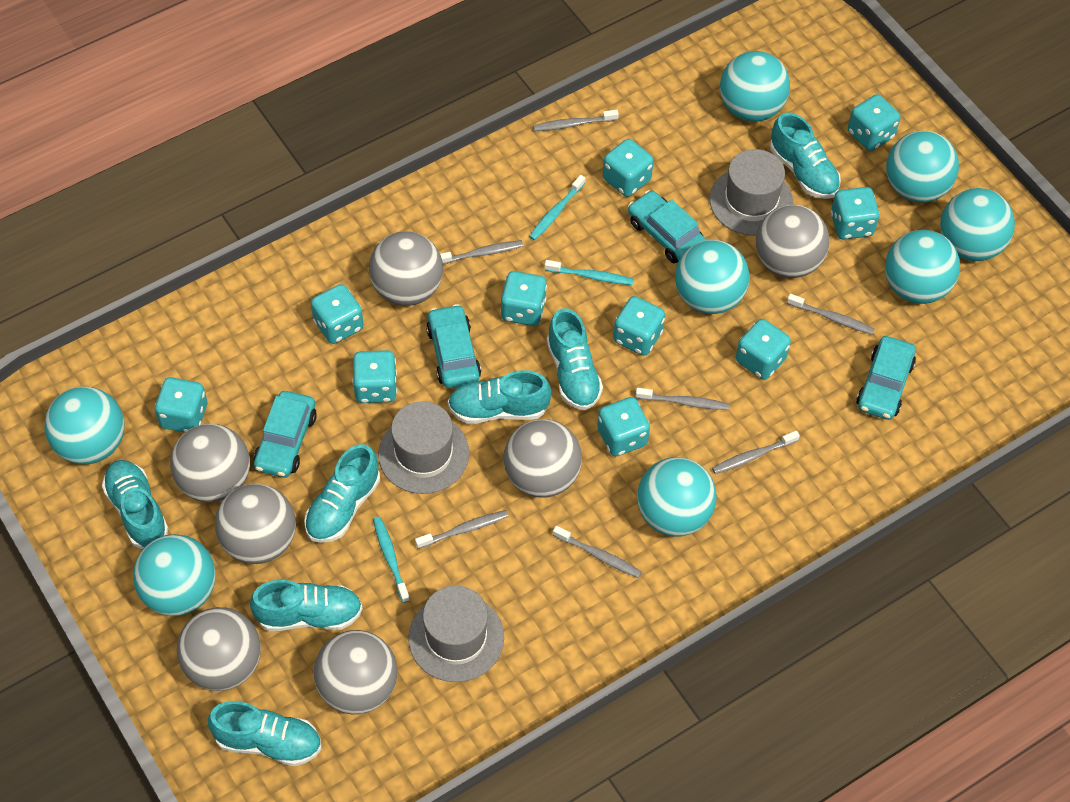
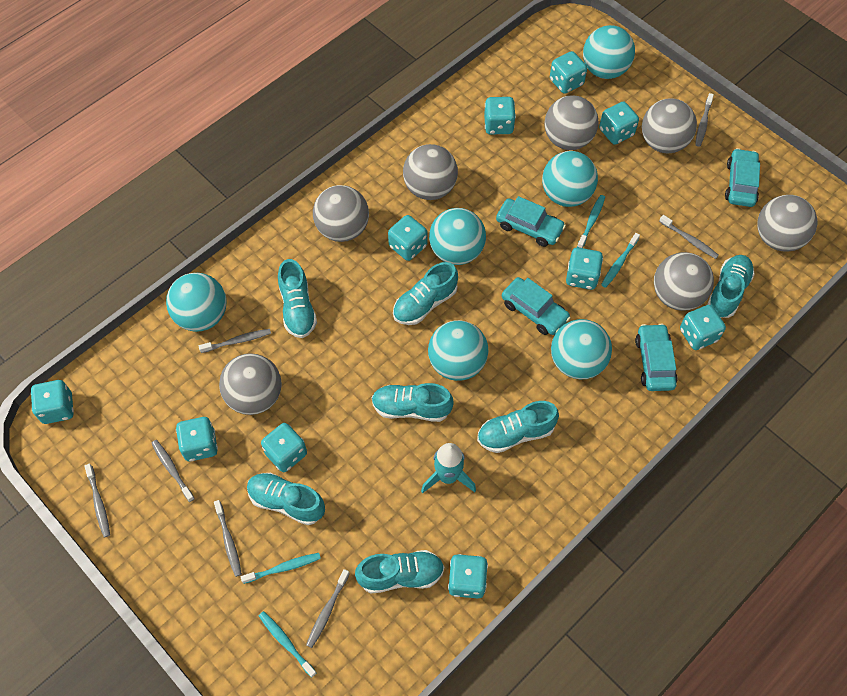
grey hat: 3 -> 0
turquoise ball: 8 -> 6
turquoise rocket: 0 -> 1
turquoise toothbrush: 3 -> 4

